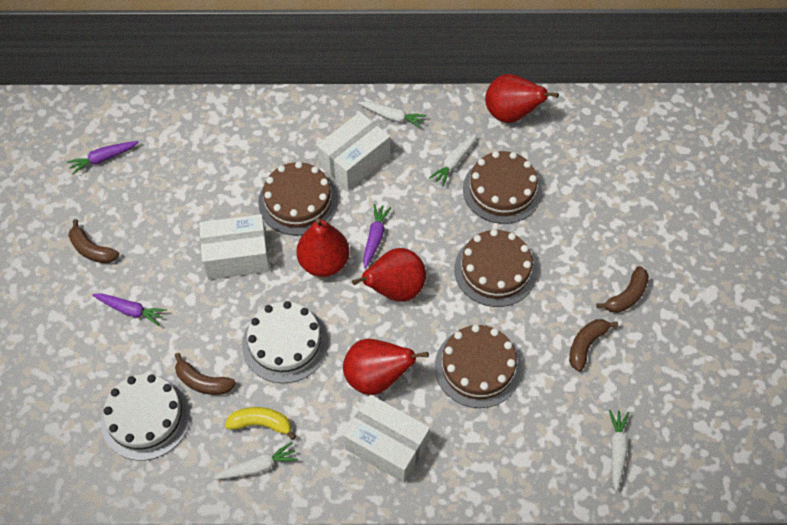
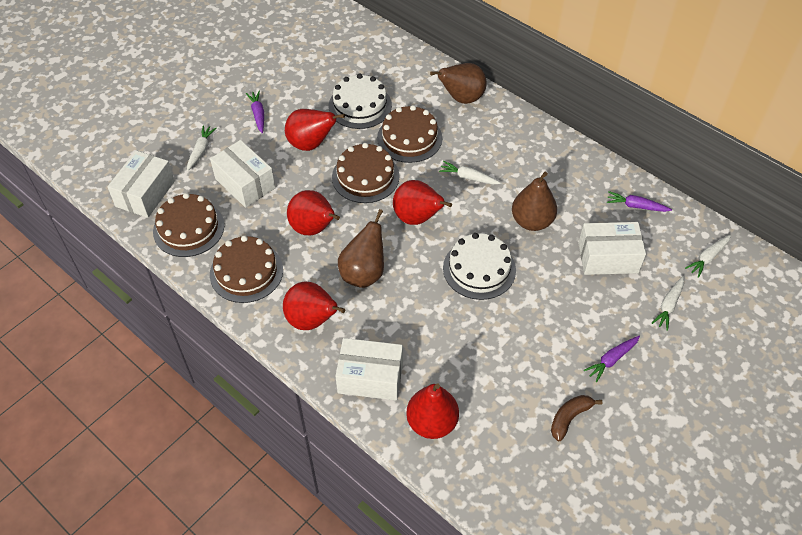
brown banana: 4 -> 1
brown pear: 0 -> 3
red pear: 4 -> 5
white box: 3 -> 4
yellow banana: 1 -> 0

